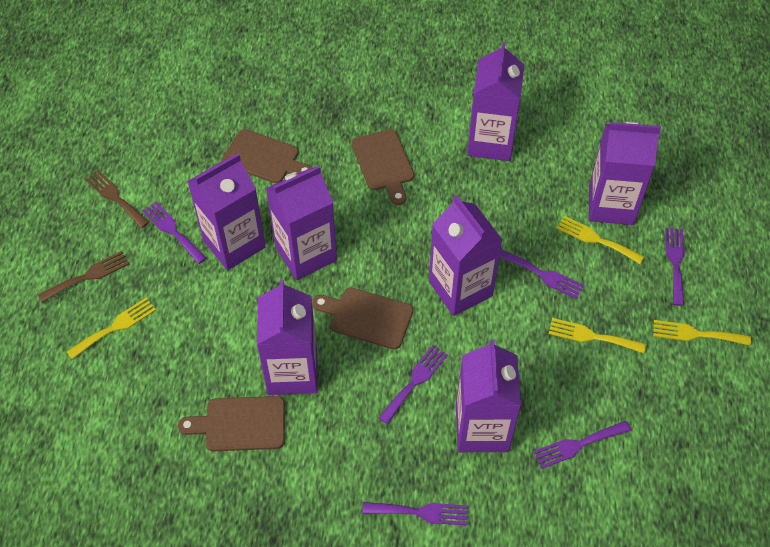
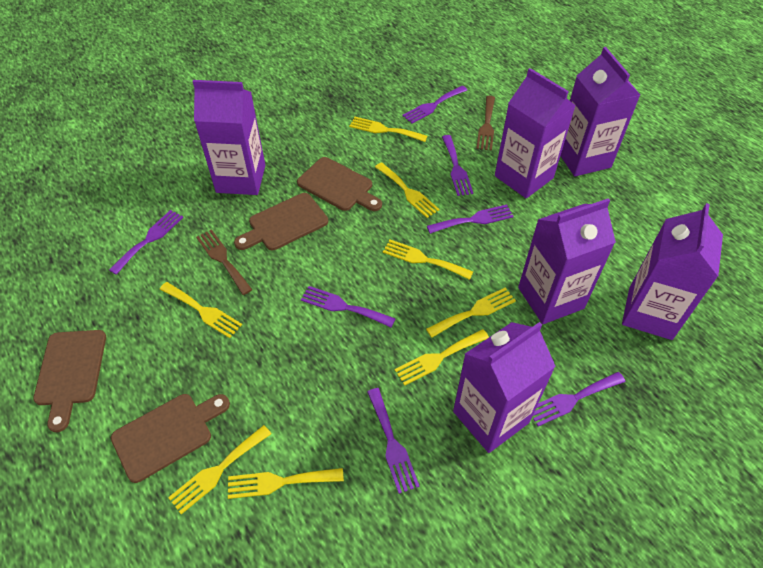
purple carton: 7 -> 6
purple fork: 6 -> 7
yellow fork: 4 -> 8

